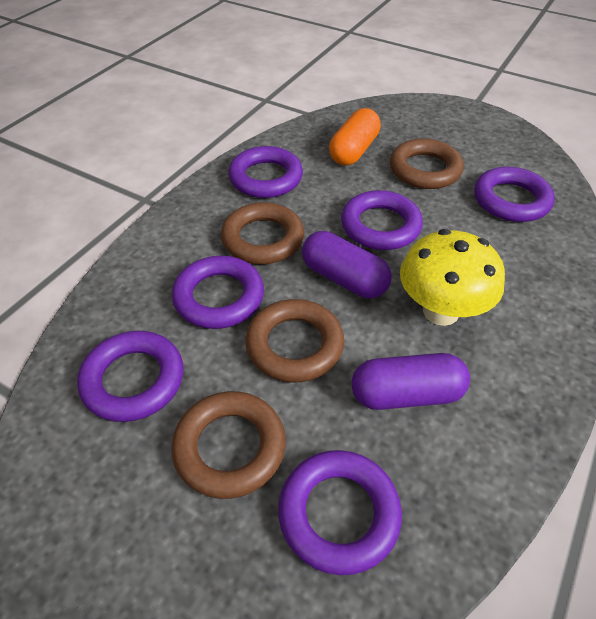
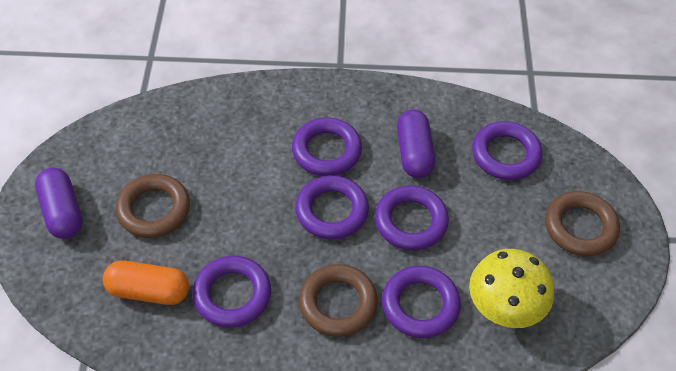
brown ring: 4 -> 3

